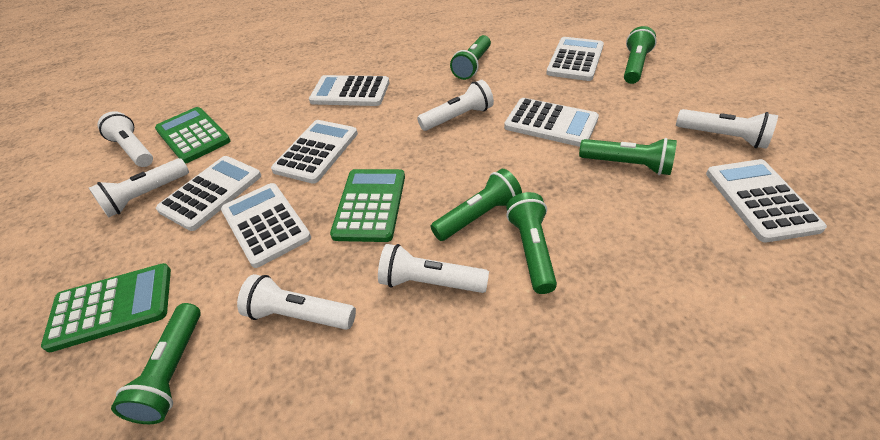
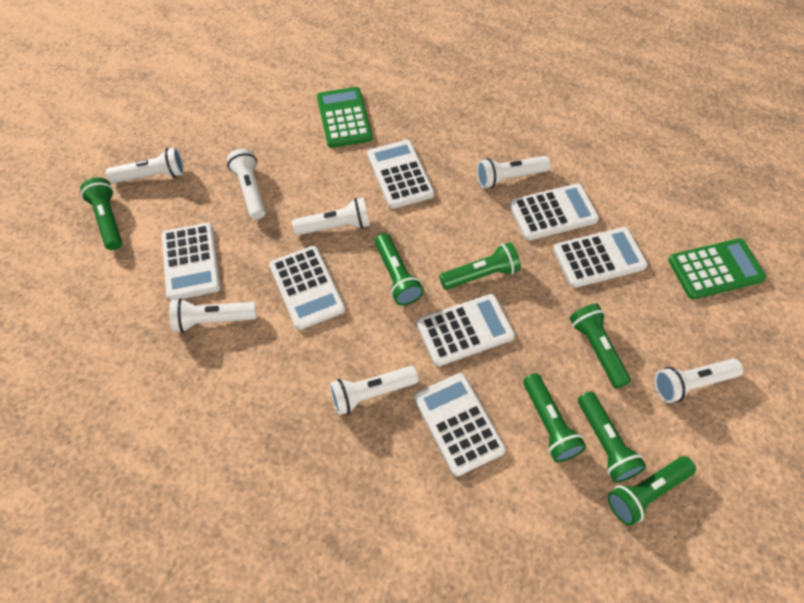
green calculator: 3 -> 2
green flashlight: 6 -> 7
white flashlight: 6 -> 7

